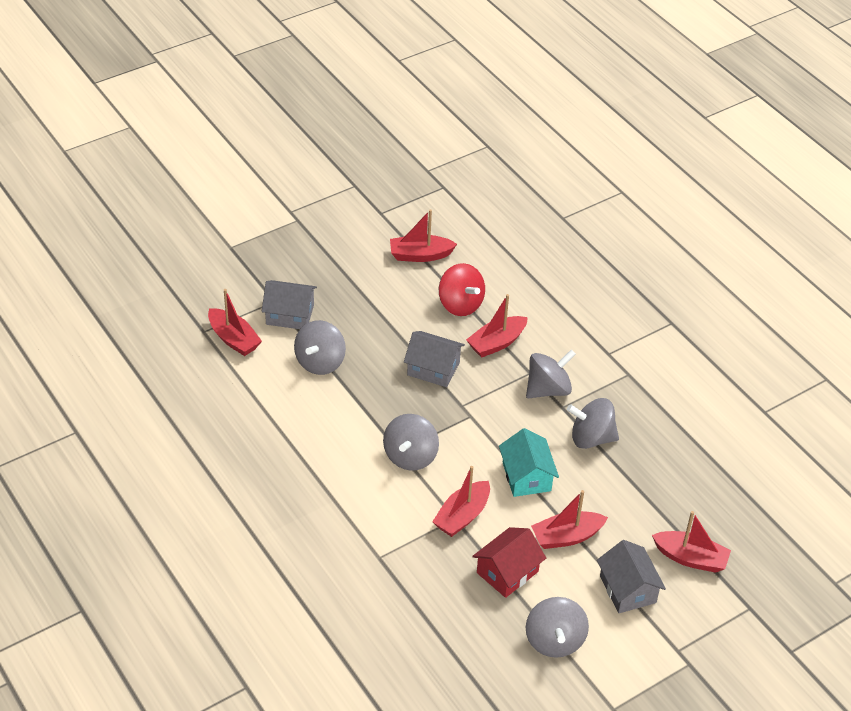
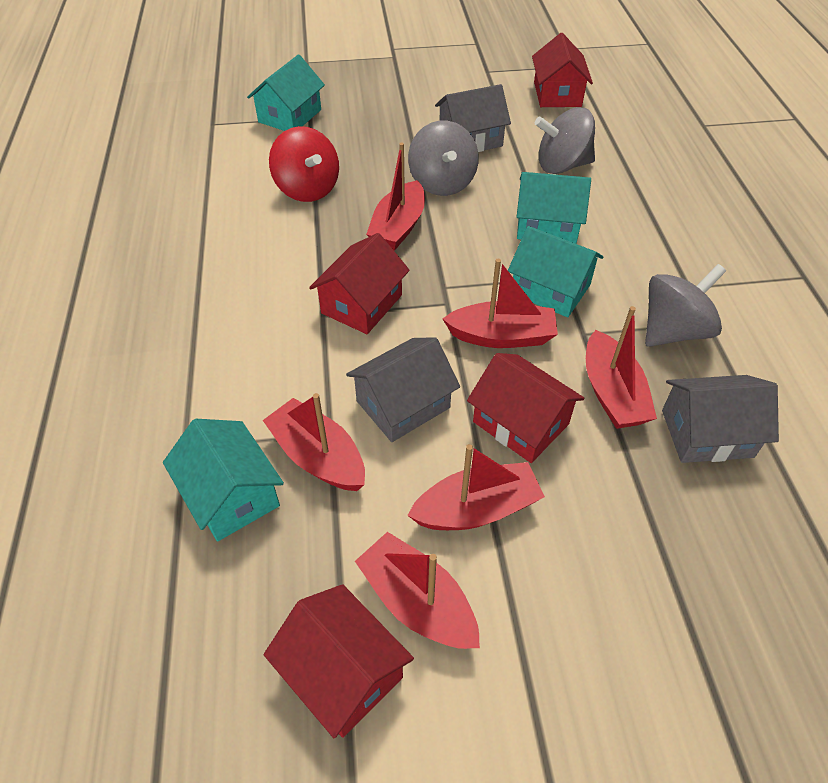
grey spinning top: 5 -> 3
red house: 1 -> 4
turquoise house: 1 -> 4

